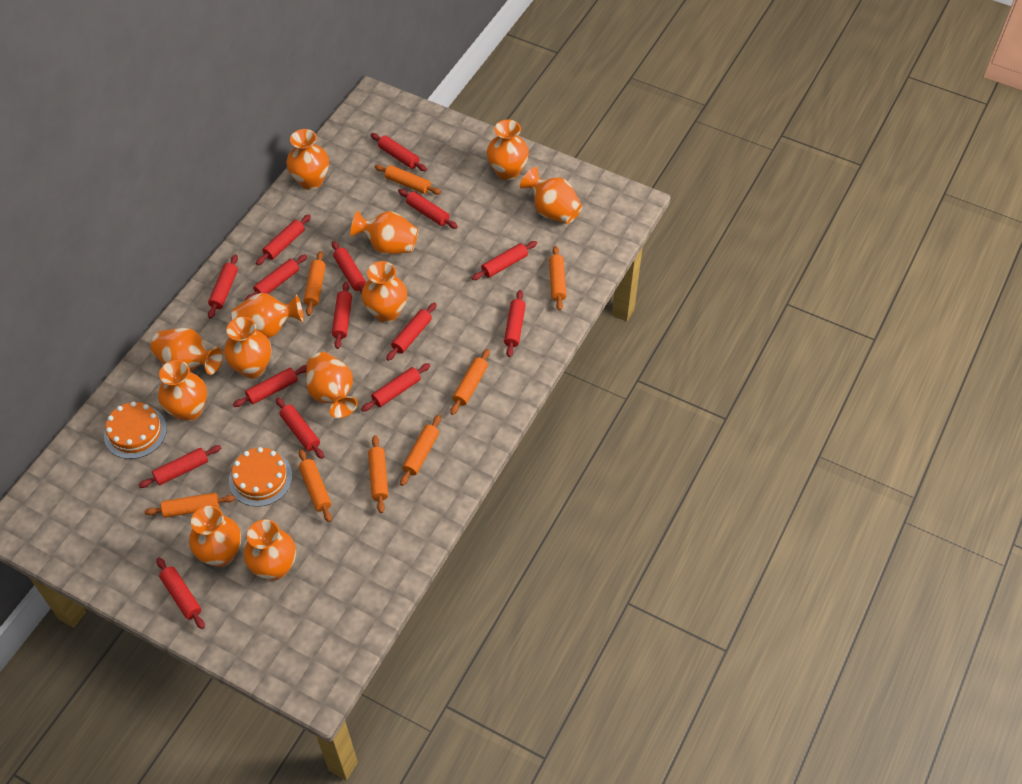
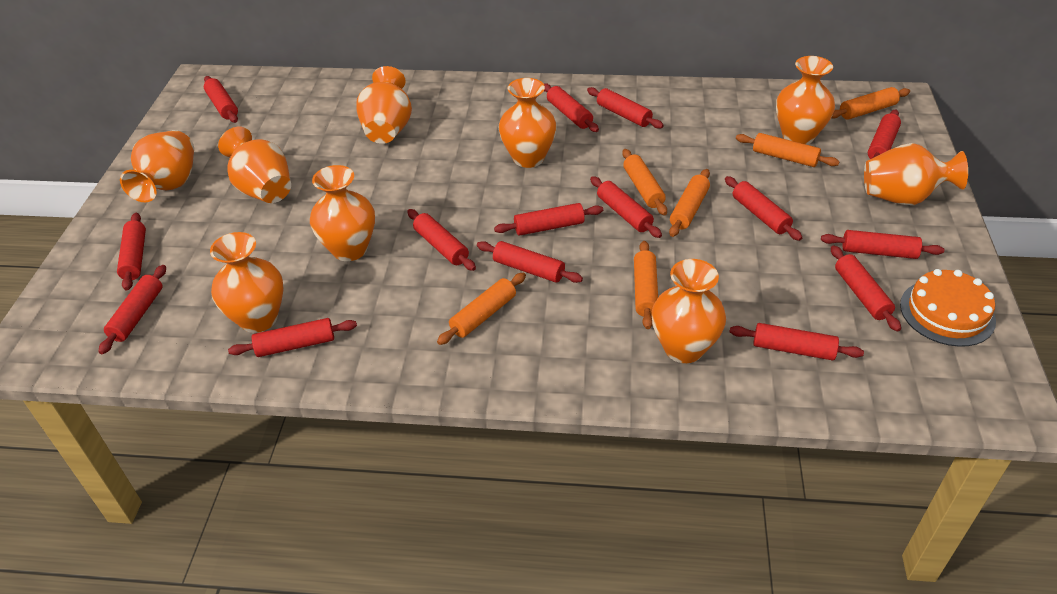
orange cake: 2 -> 1
orange rolling pin: 8 -> 6
orange vase: 12 -> 9

